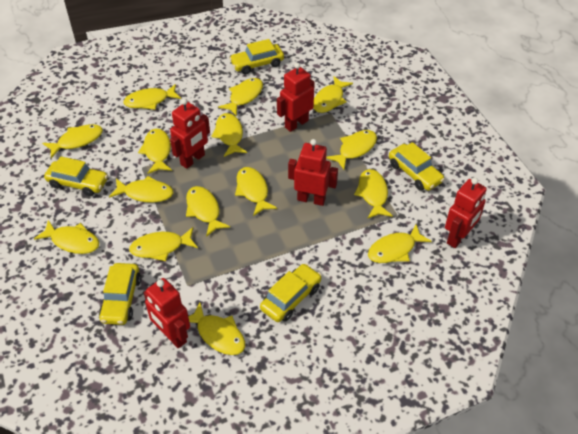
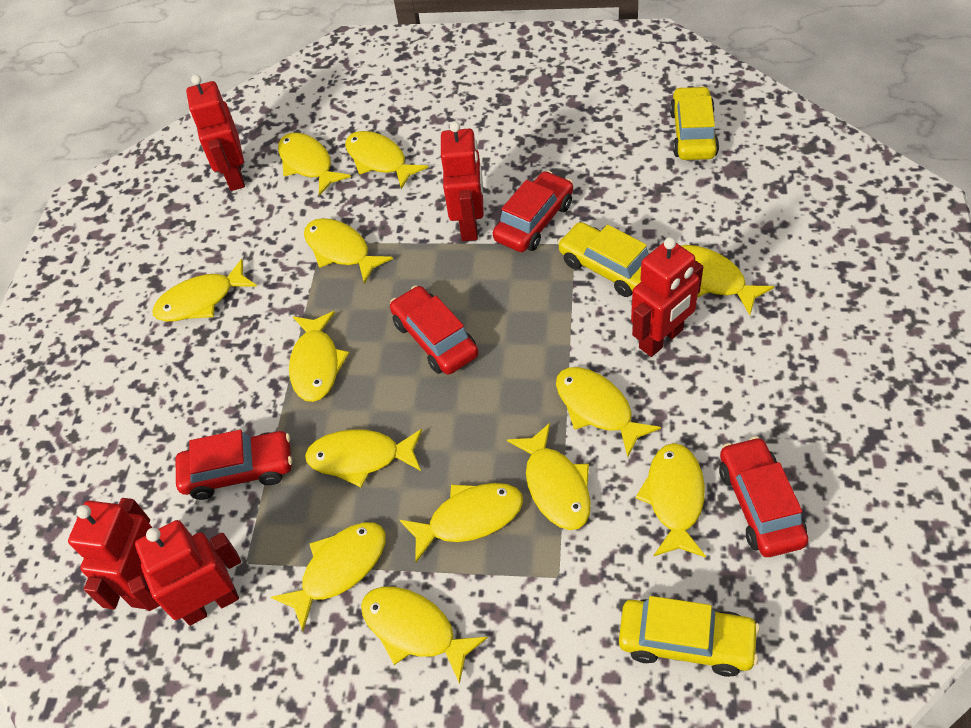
red car: 0 -> 4
yellow car: 5 -> 3
yellow fish: 15 -> 13

